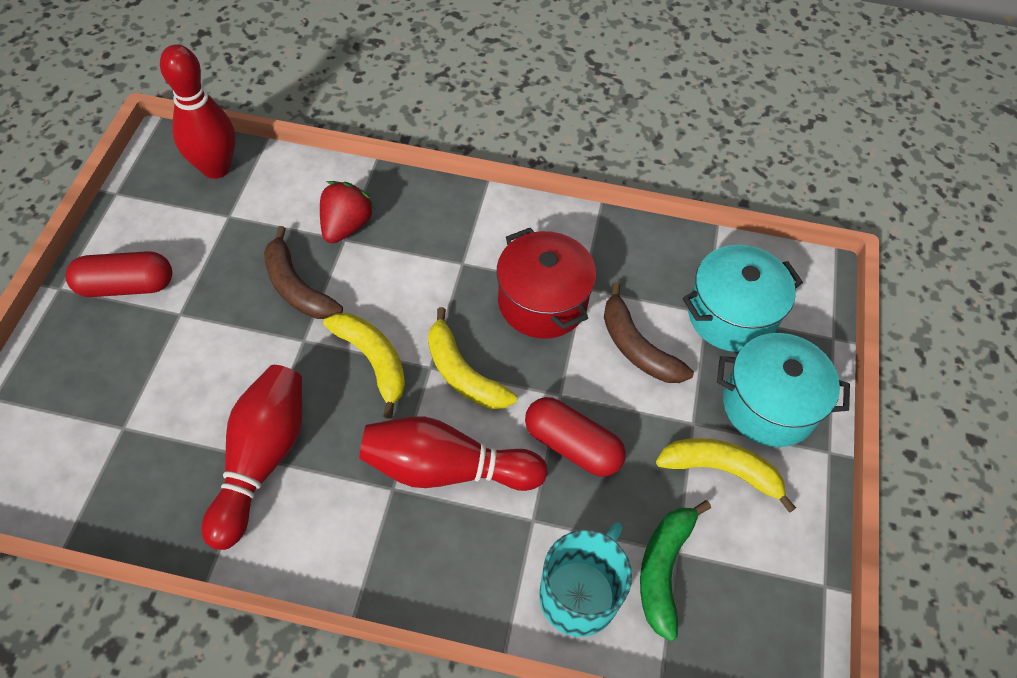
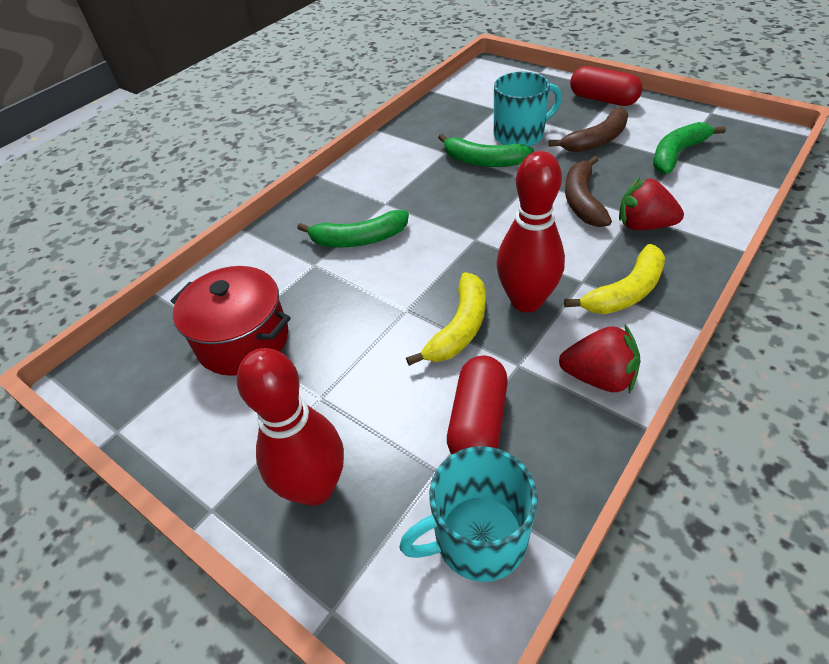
green banana: 1 -> 3
red bowling pin: 3 -> 2
red strawberry: 1 -> 2
turquoise mug: 1 -> 2
turquoise pot: 2 -> 0
yellow banana: 3 -> 2

